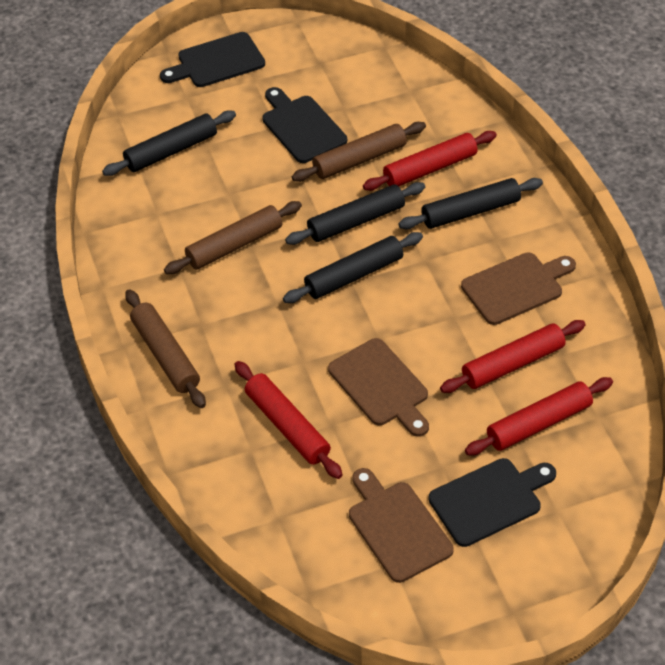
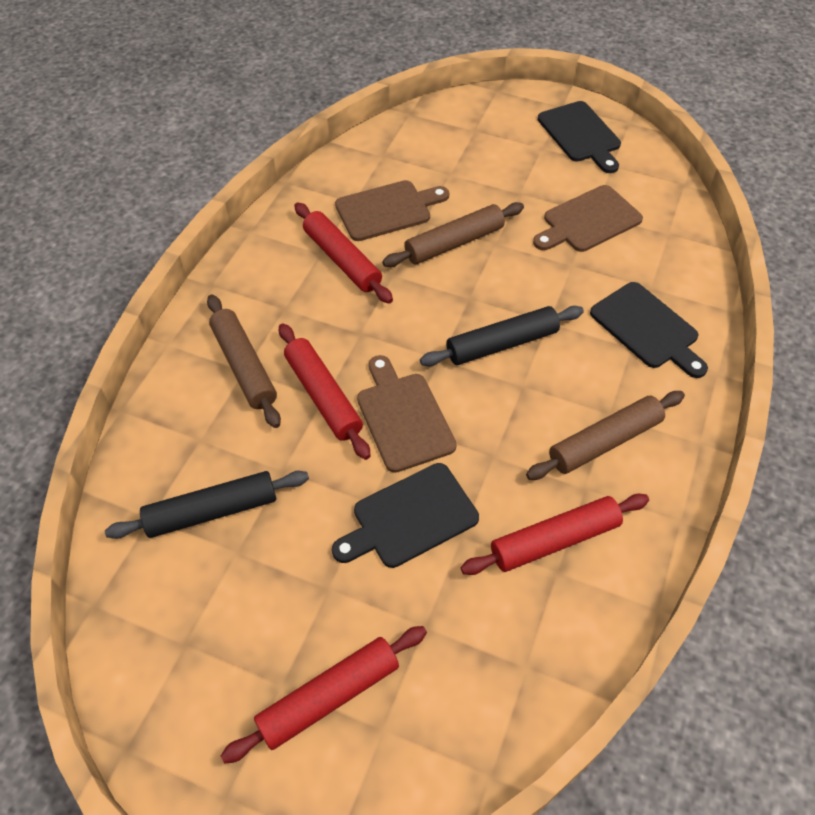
black rolling pin: 4 -> 2

